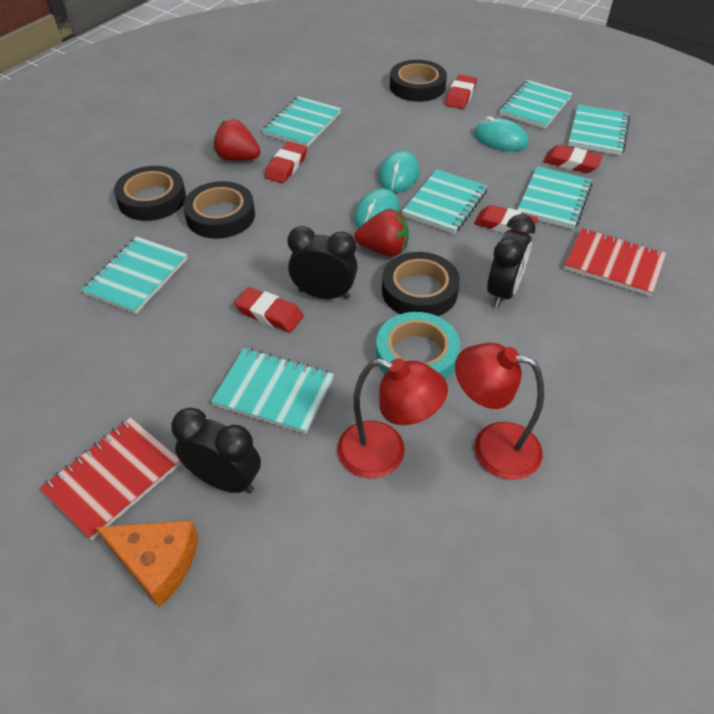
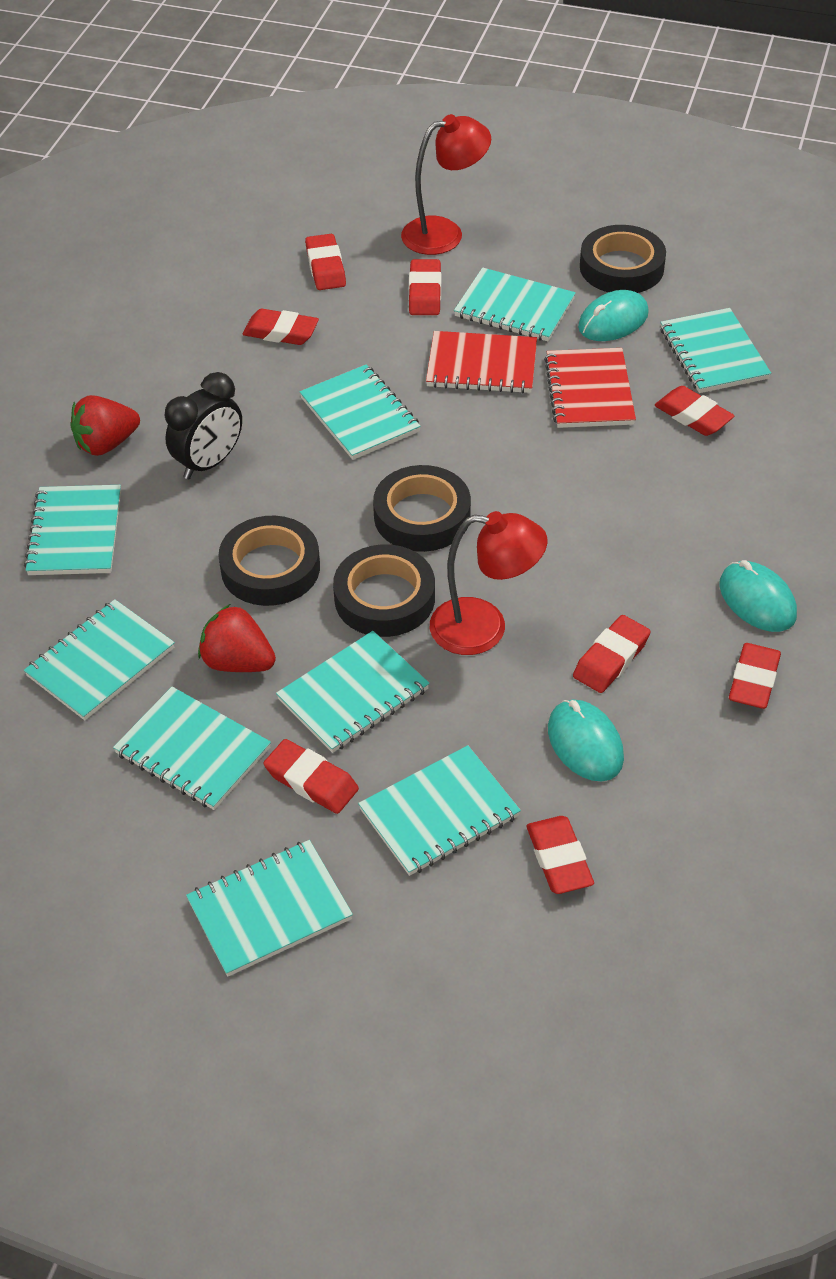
black clock: 3 -> 1
orange cheese: 1 -> 0
red eraser: 5 -> 8
turquoise notebook: 7 -> 9
turquoise tape: 1 -> 0

